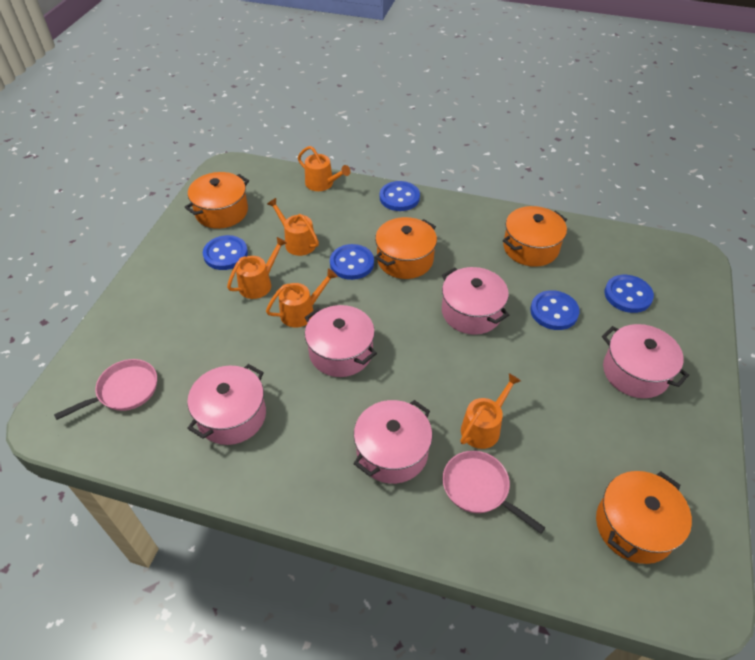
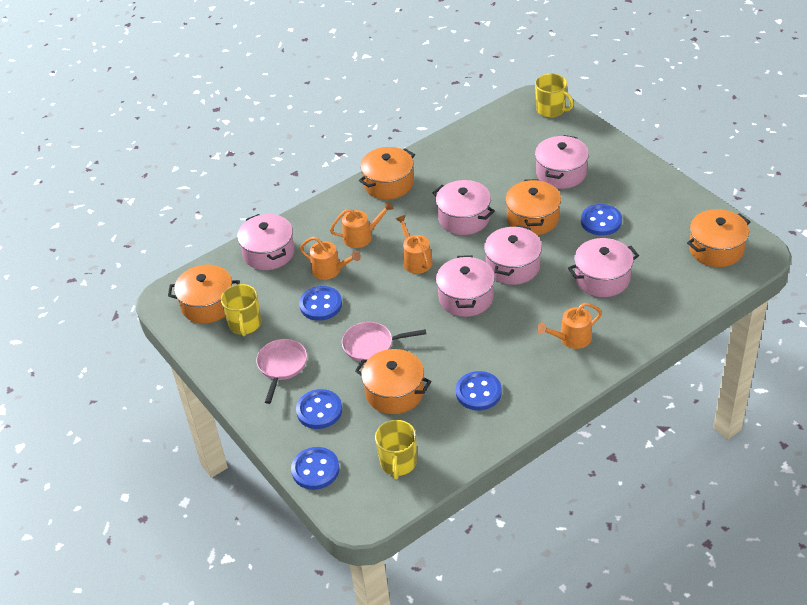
orange pot: 4 -> 5
orange watering can: 5 -> 4
pink pot: 5 -> 6
yellow mug: 0 -> 3

